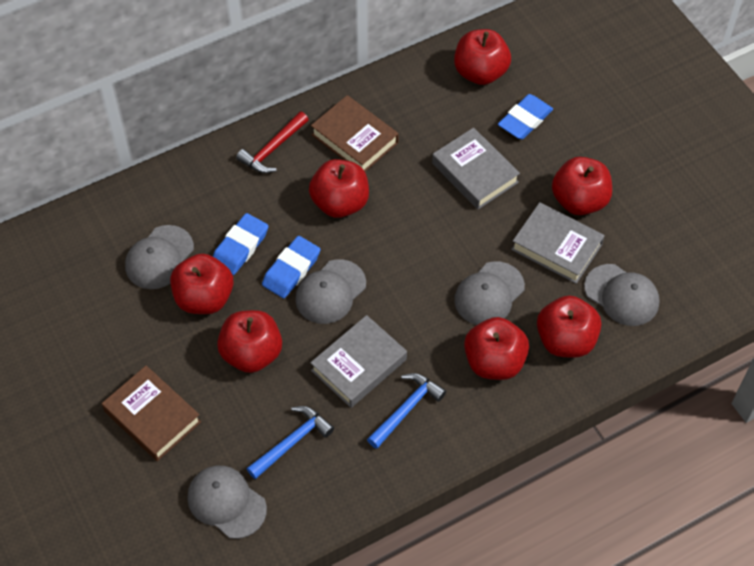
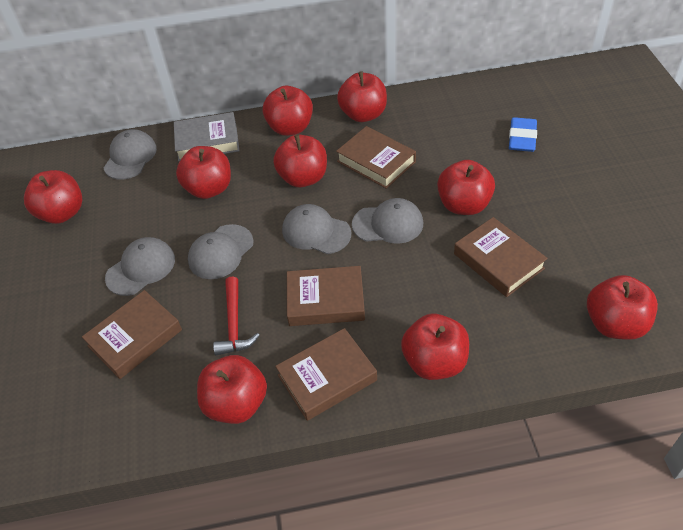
blue eraser: 3 -> 1
blue hammer: 2 -> 0
brown book: 2 -> 5
grey book: 3 -> 1
red apple: 7 -> 9

